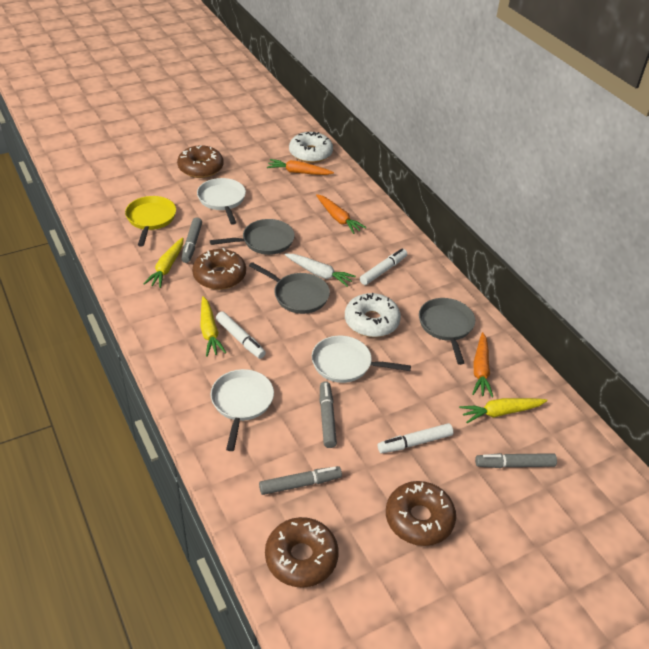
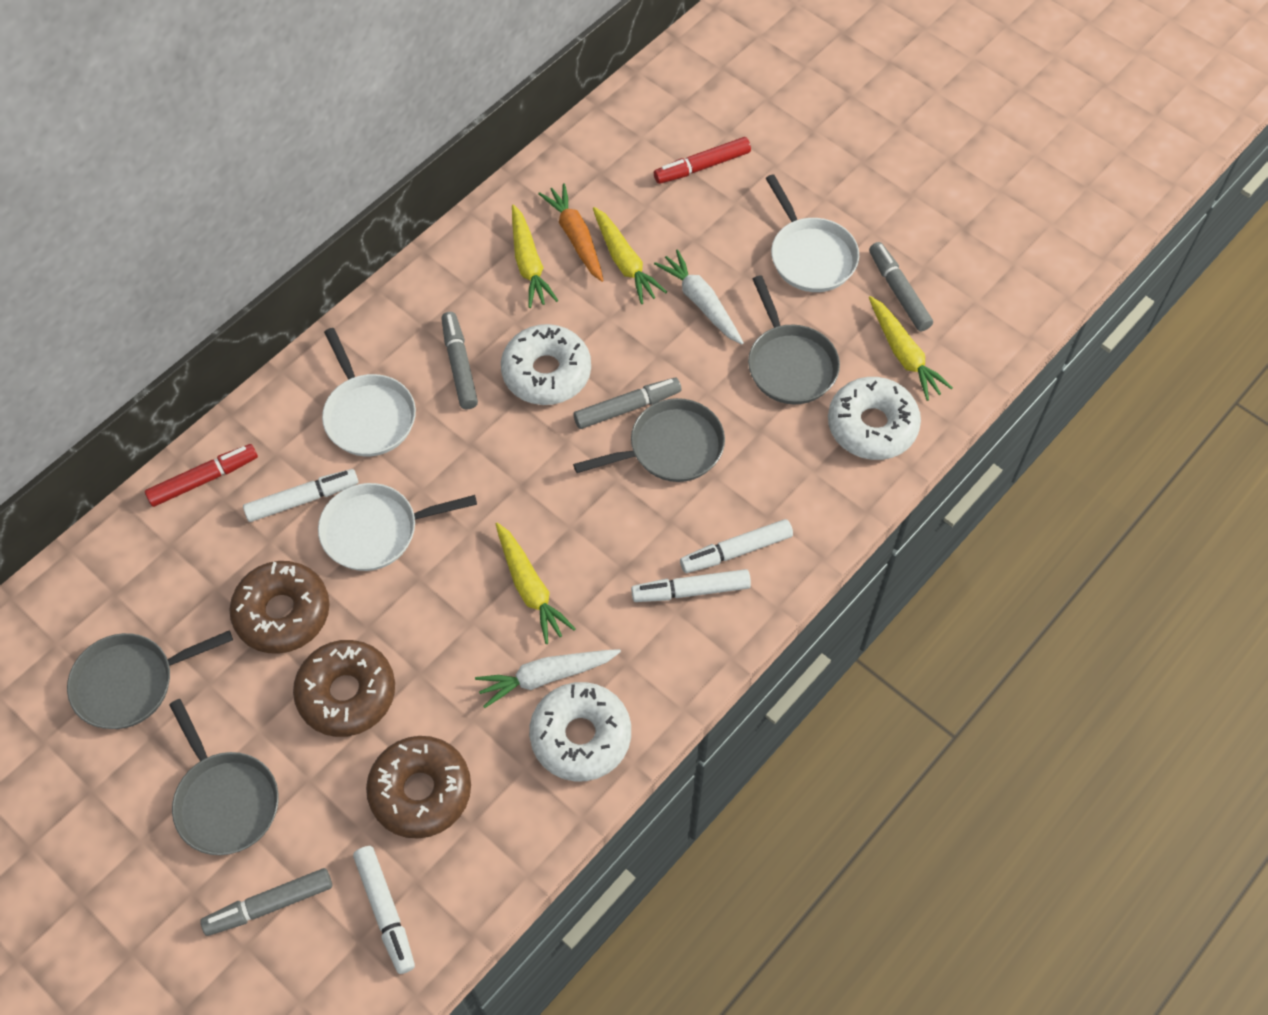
brown donut: 4 -> 3
grey pan: 3 -> 4
orange carrot: 3 -> 1
red marker: 0 -> 2
white carrot: 1 -> 2
white donut: 2 -> 3
white marker: 3 -> 4
yellow carrot: 3 -> 4
yellow pan: 1 -> 0

